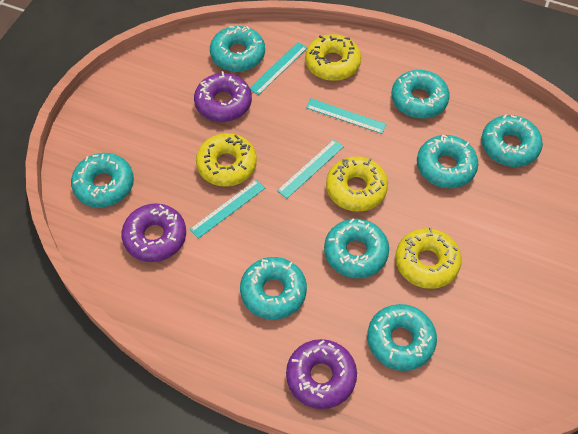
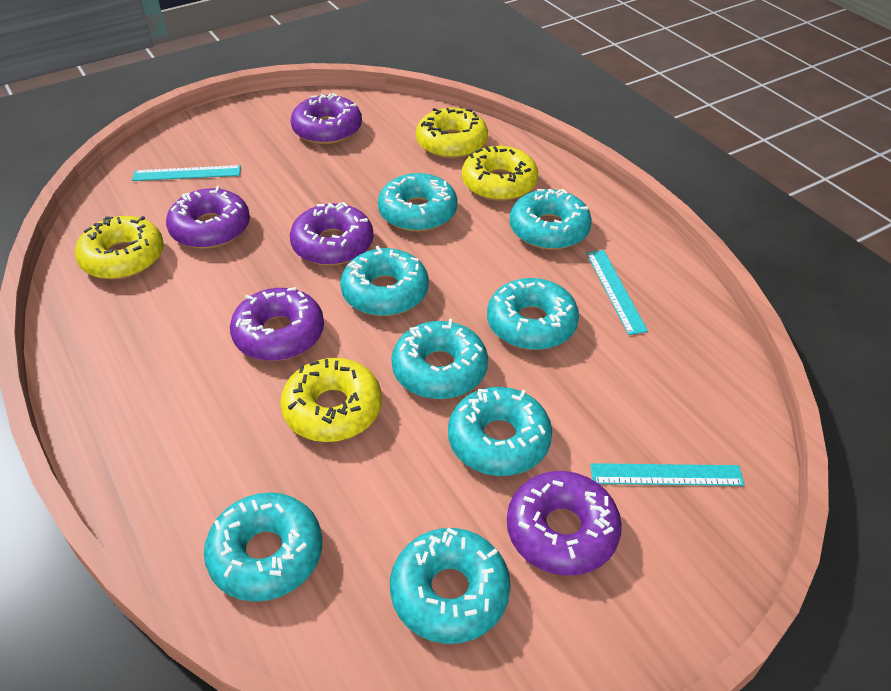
purple donut: 3 -> 5
turquoise ruler: 4 -> 3

